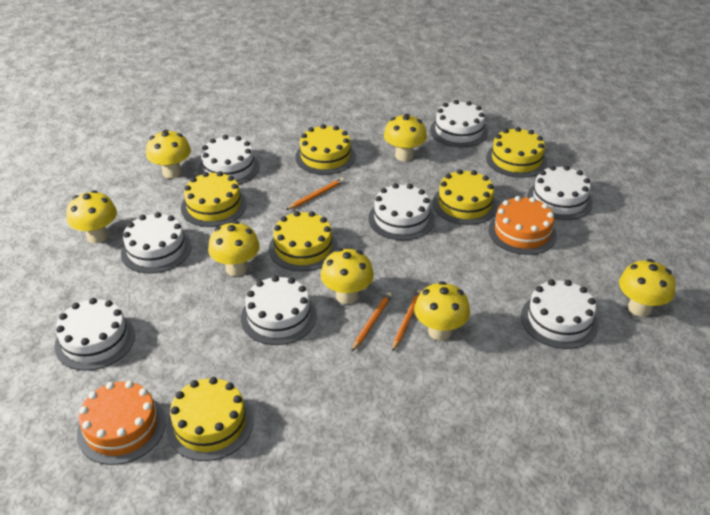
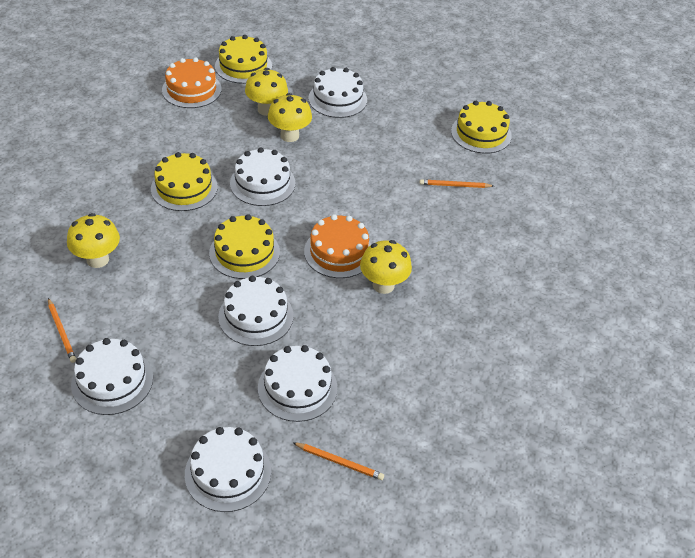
white cake: 8 -> 6
yellow cake: 6 -> 4
yellow mushroom: 7 -> 4

